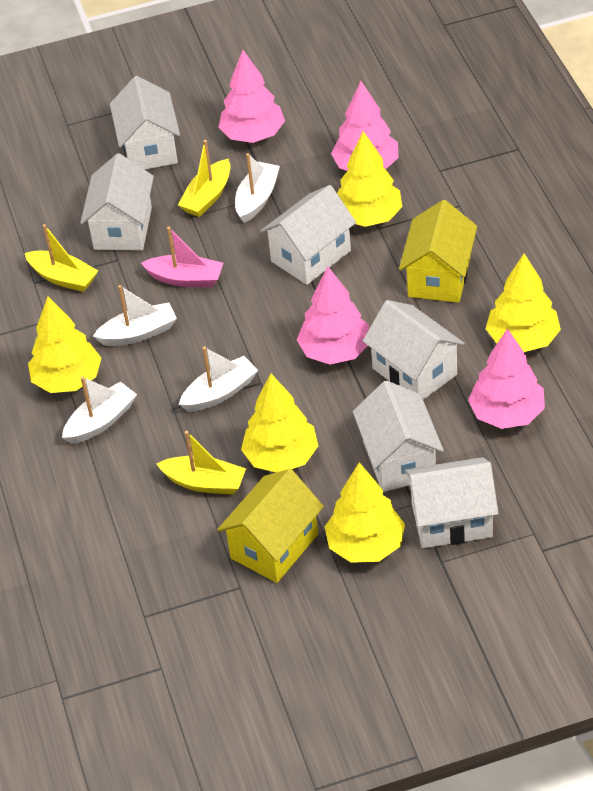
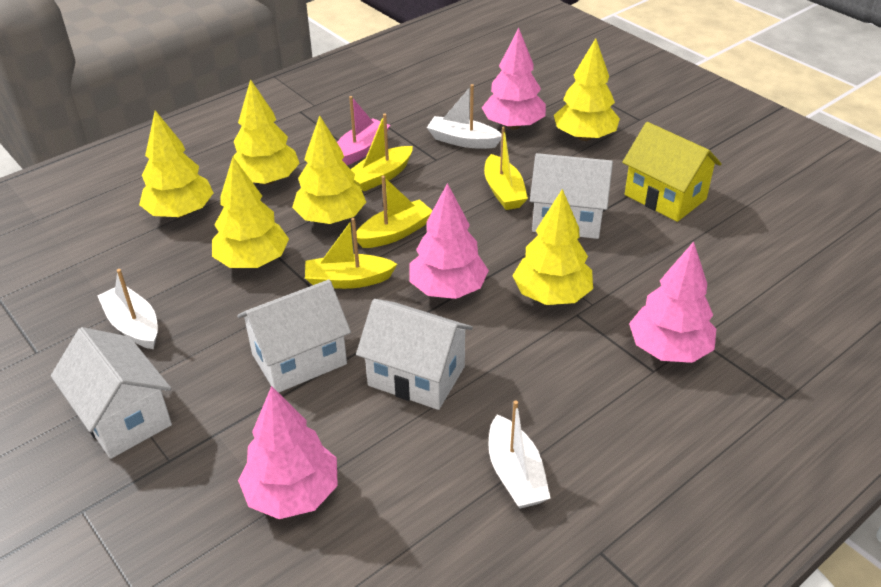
white boat: 4 -> 3
white house: 6 -> 4
yellow boat: 3 -> 4
yellow house: 2 -> 1
yellow tree: 5 -> 6

